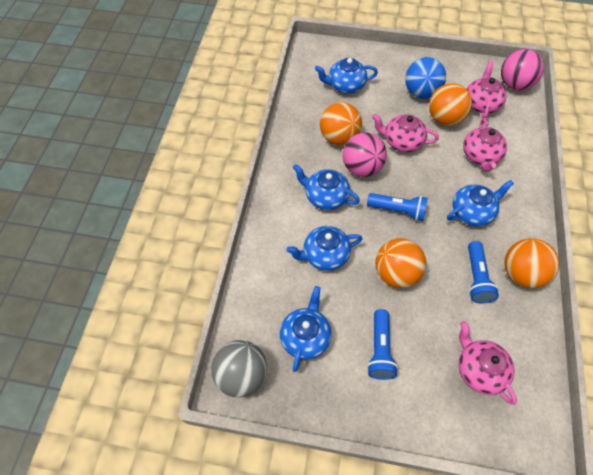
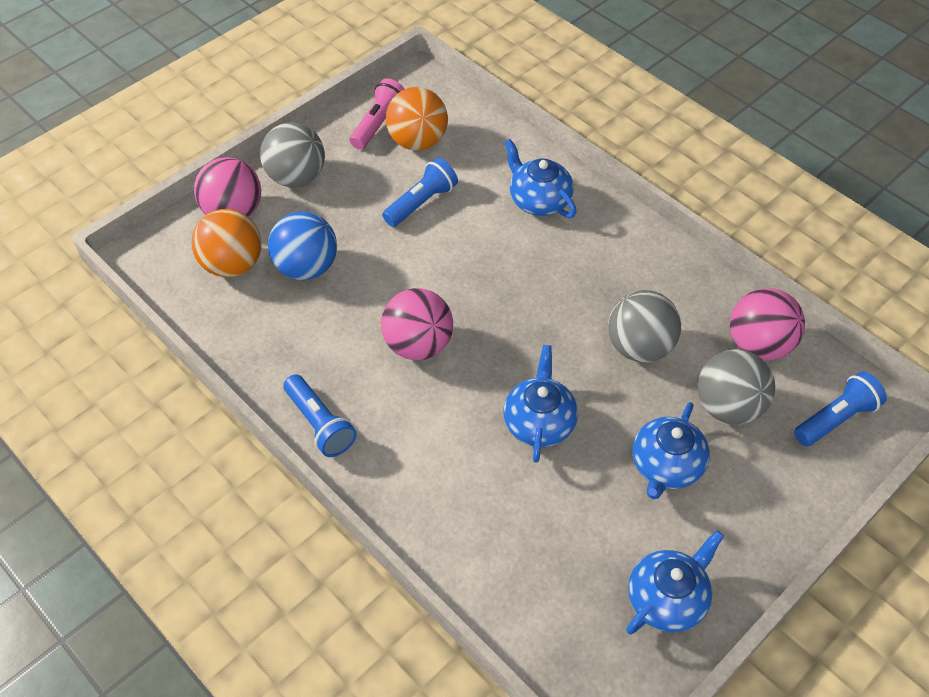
blue teapot: 5 -> 4
grey ball: 1 -> 3
orange ball: 4 -> 2
pink ball: 2 -> 3
pink flashlight: 0 -> 1
pink teapot: 4 -> 0

